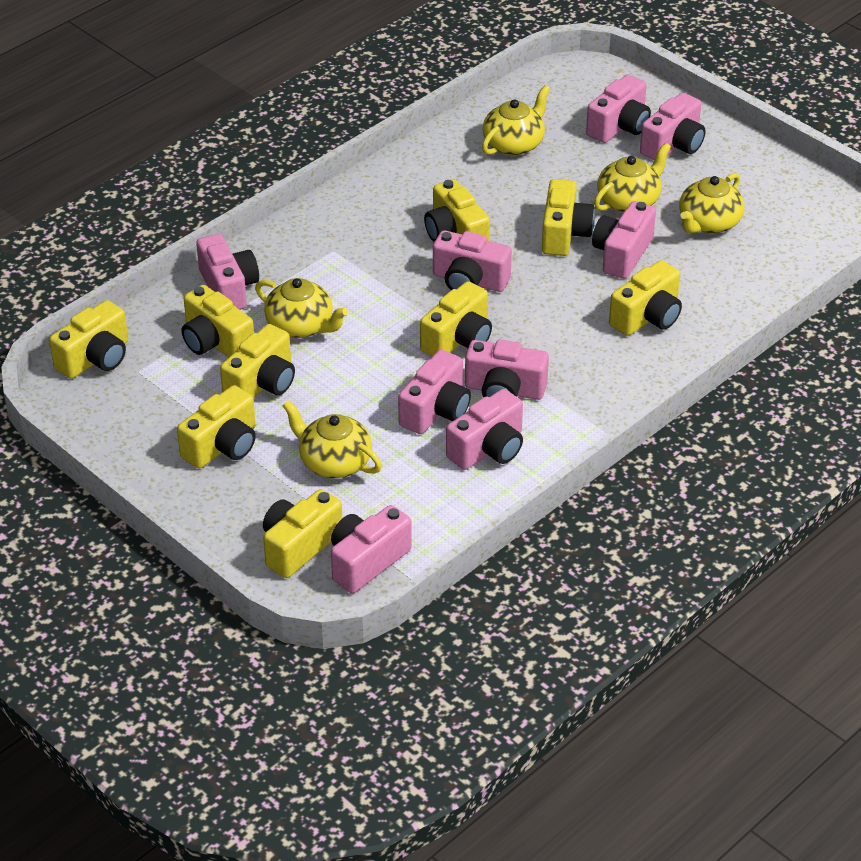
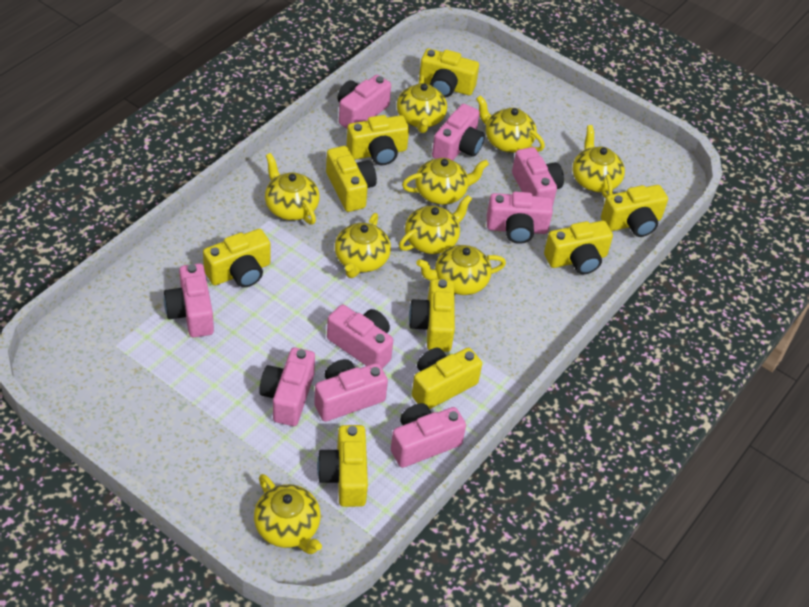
yellow teapot: 5 -> 9

